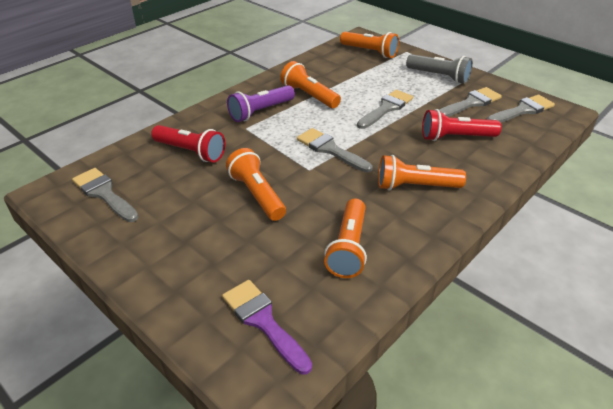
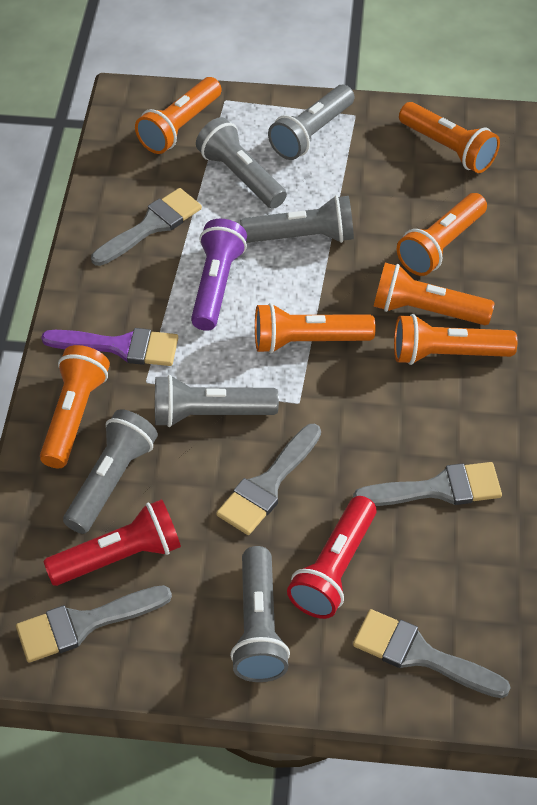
grey flashlight: 1 -> 6
orange flashlight: 5 -> 7

